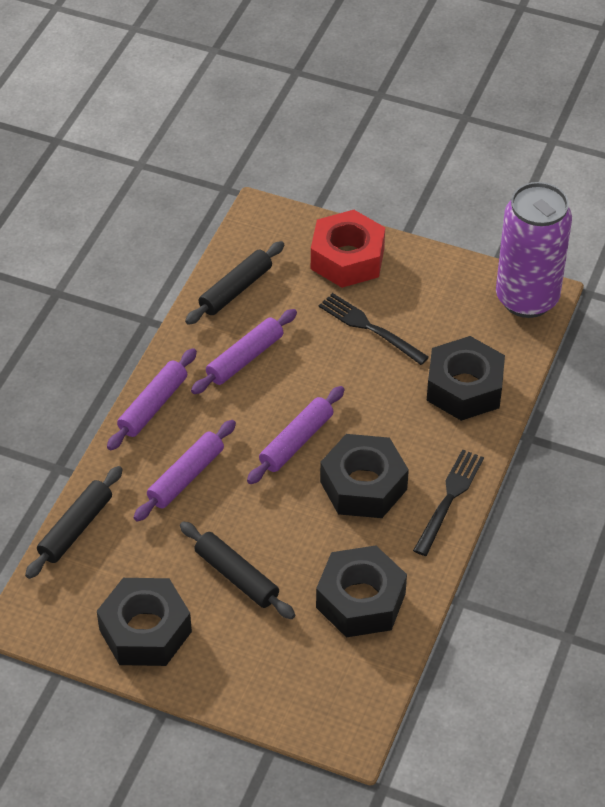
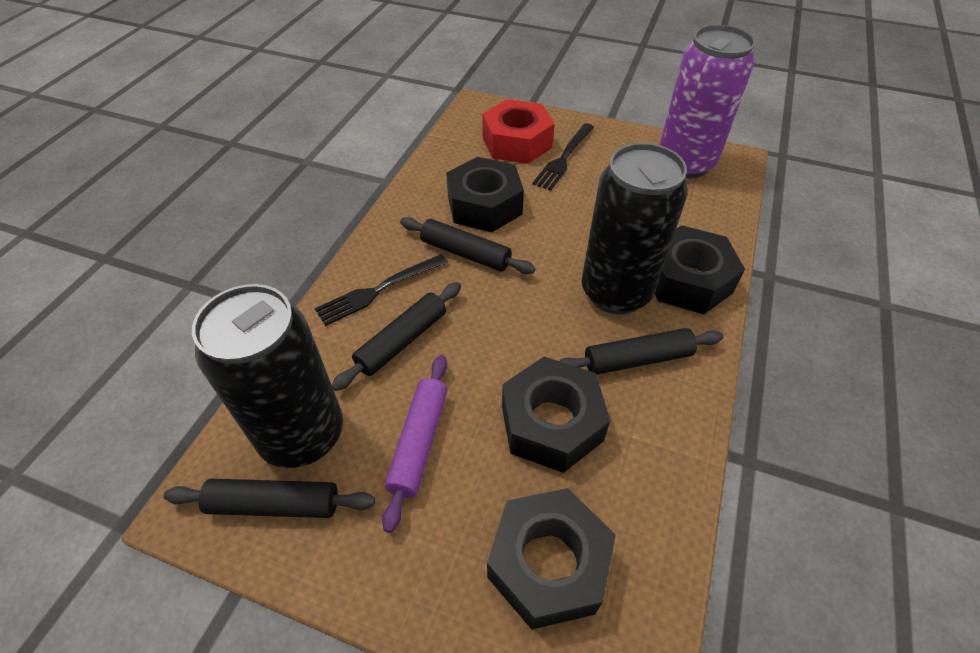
black can: 0 -> 2
black rolling pin: 3 -> 4
purple rolling pin: 4 -> 1

